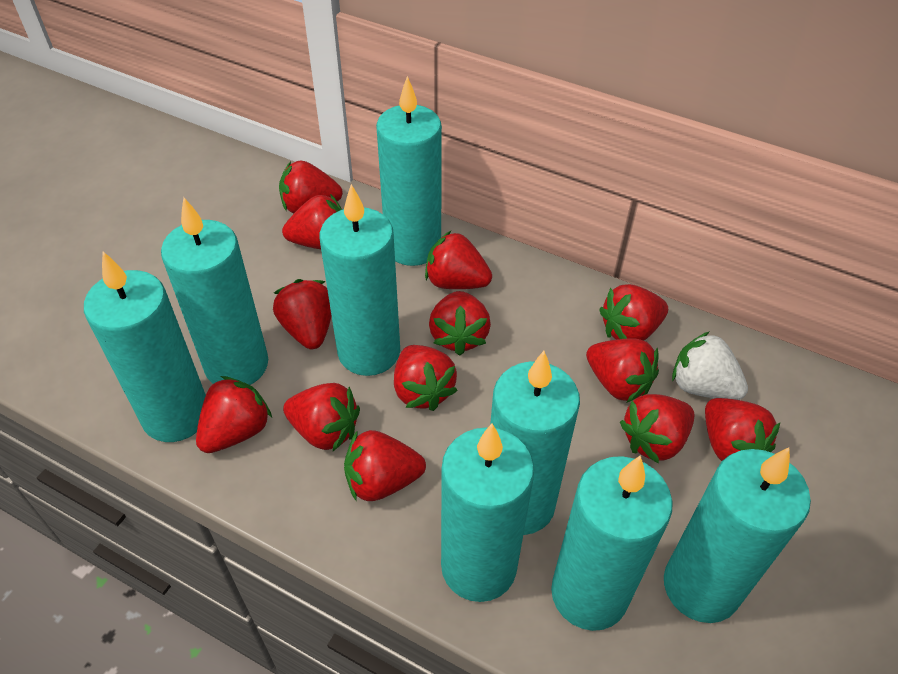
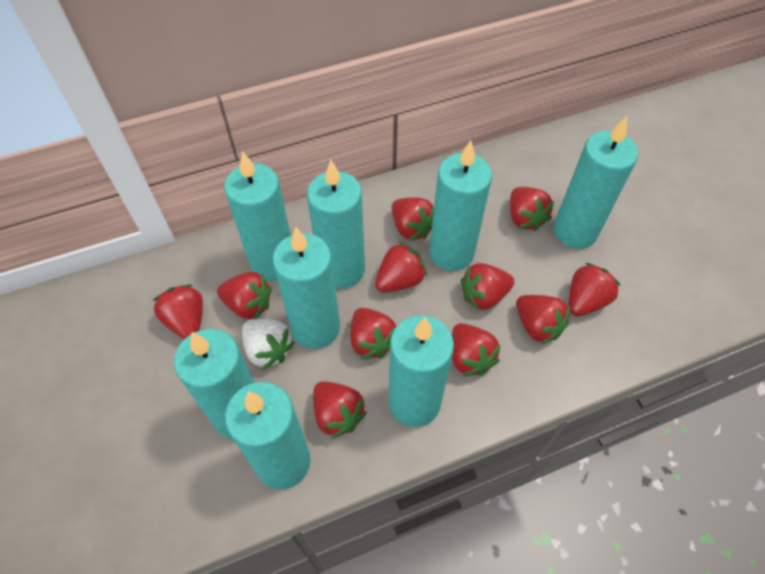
red strawberry: 13 -> 11

